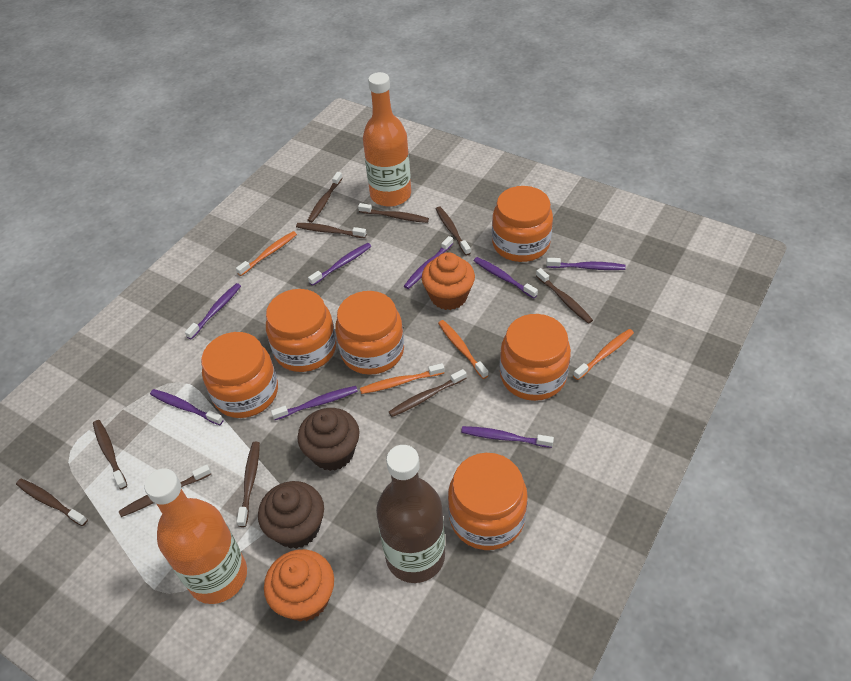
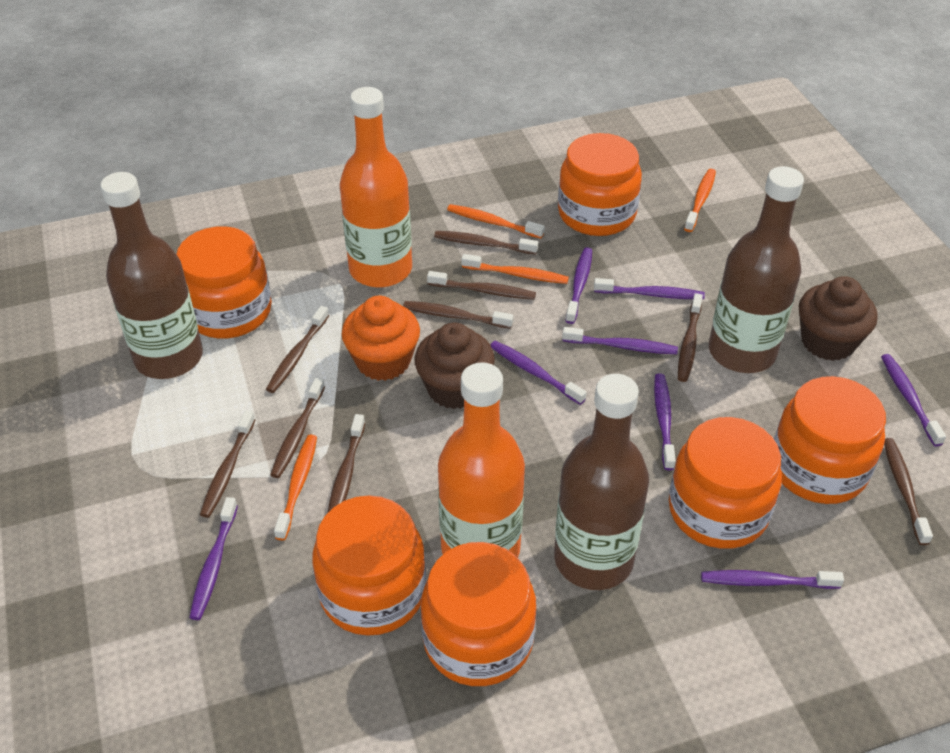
brown bottle: 1 -> 3
brown toothbrush: 10 -> 9
orange cupcake: 2 -> 1

